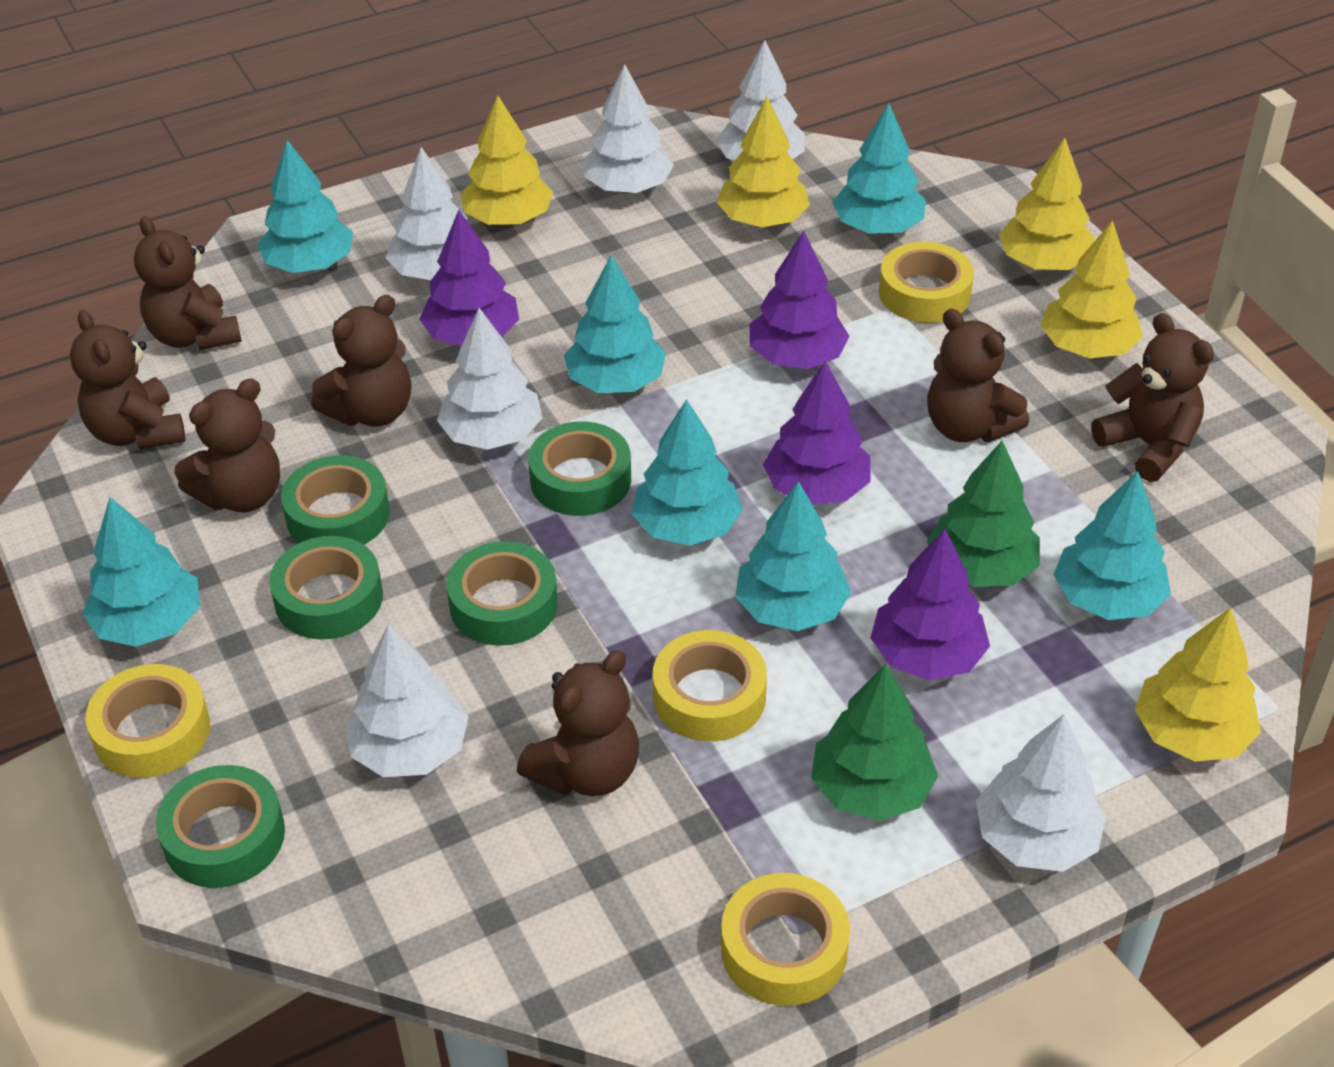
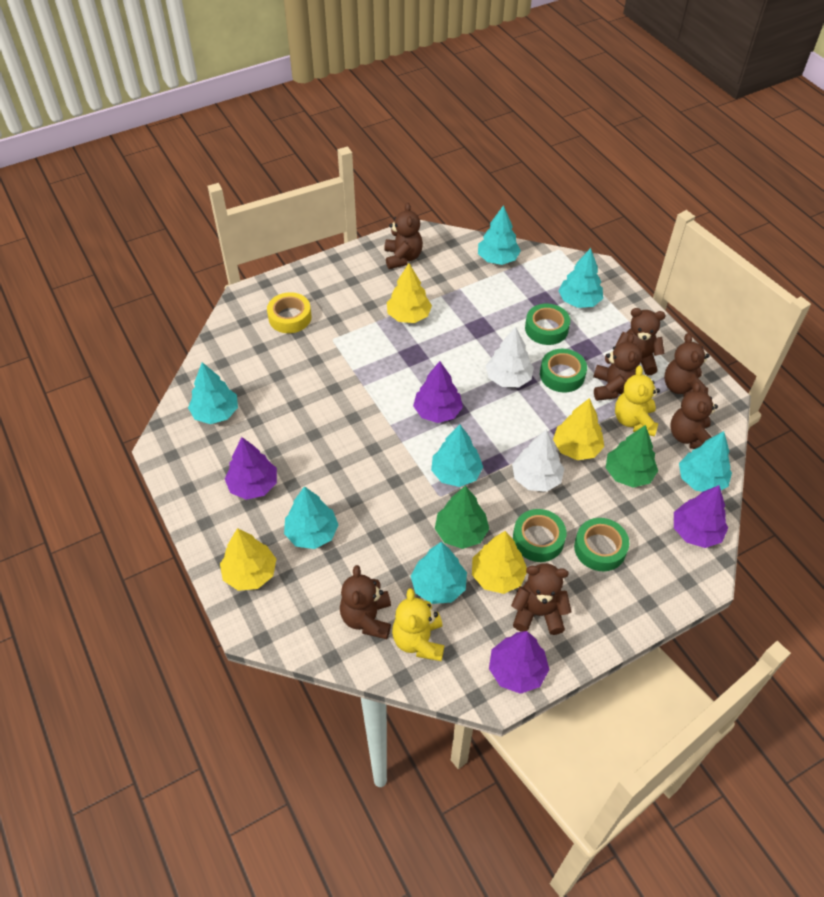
green tape: 5 -> 4
white tree: 6 -> 2
yellow tape: 4 -> 1
yellow teddy bear: 0 -> 2
yellow tree: 5 -> 4

